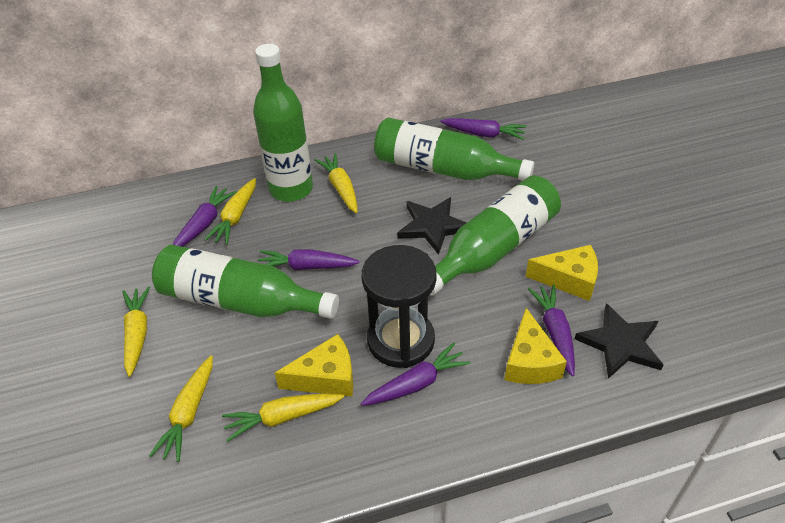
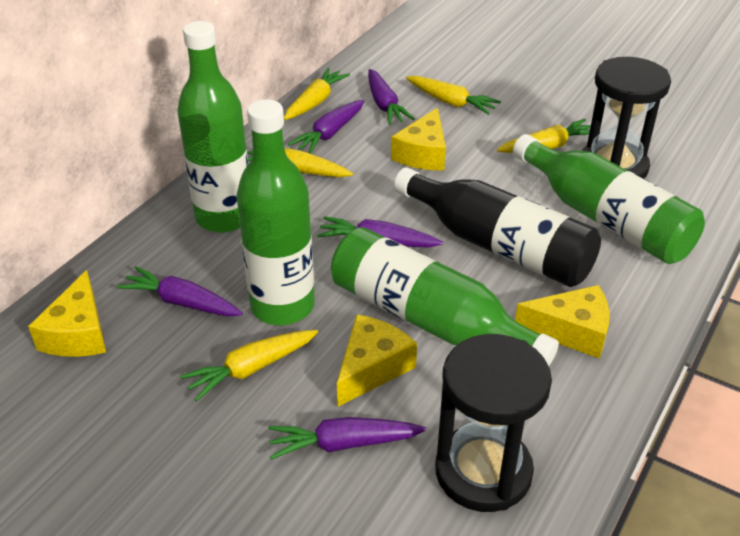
black bottle: 0 -> 1
black hourglass: 1 -> 2
black star: 2 -> 0
yellow cheese: 3 -> 4

